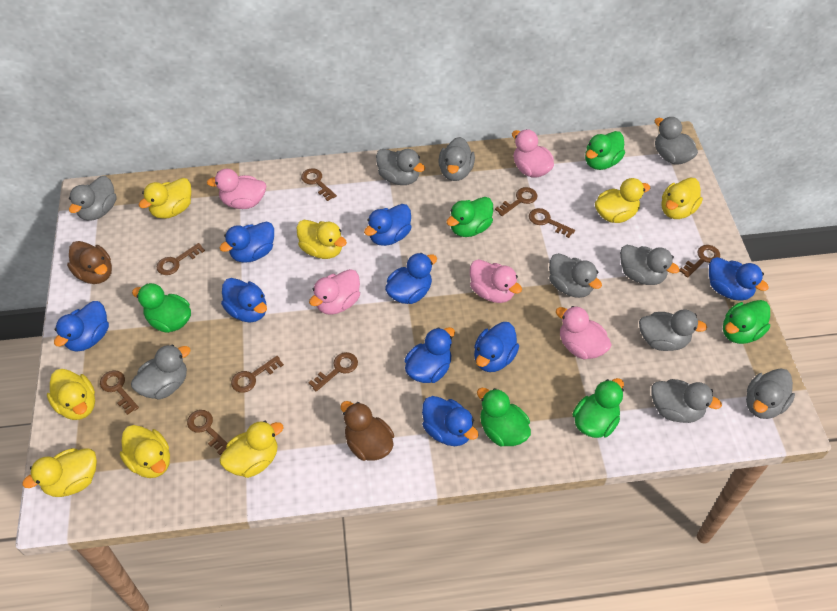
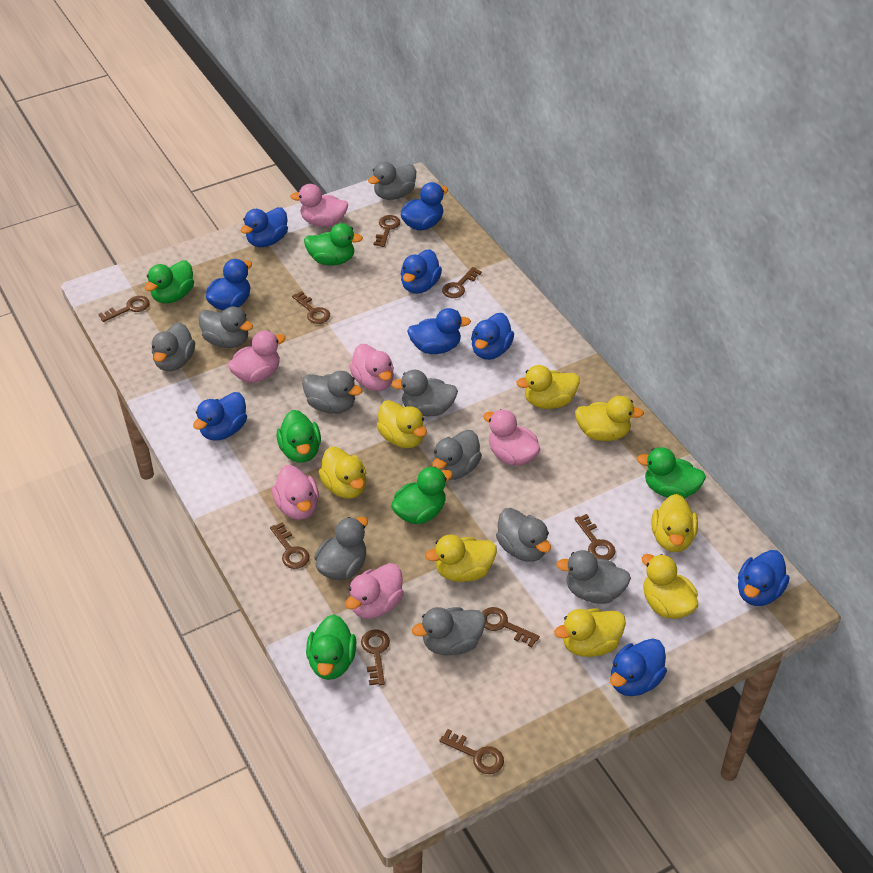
brown duck: 2 -> 0
pink duck: 5 -> 6

